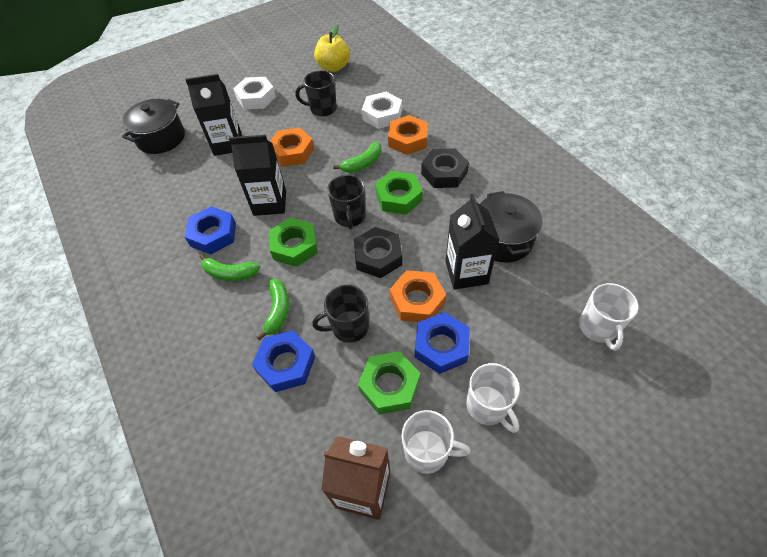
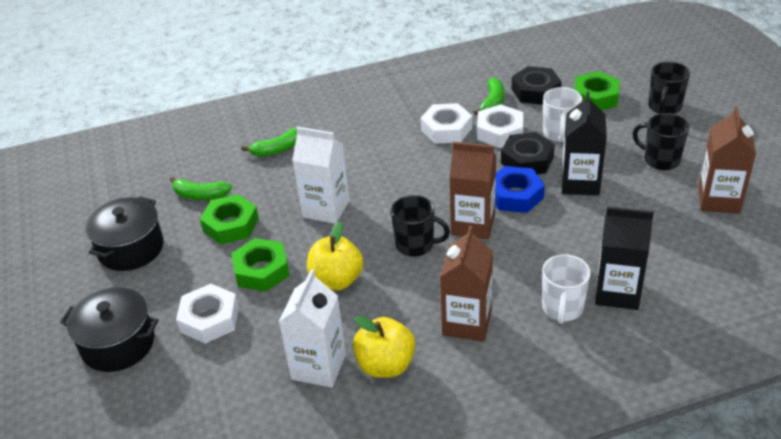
black carton: 3 -> 2
blue nut: 3 -> 1
brown carton: 1 -> 3
orange nut: 3 -> 0
white carton: 0 -> 2
white mug: 3 -> 2
white nut: 2 -> 3
yellow apple: 1 -> 2

